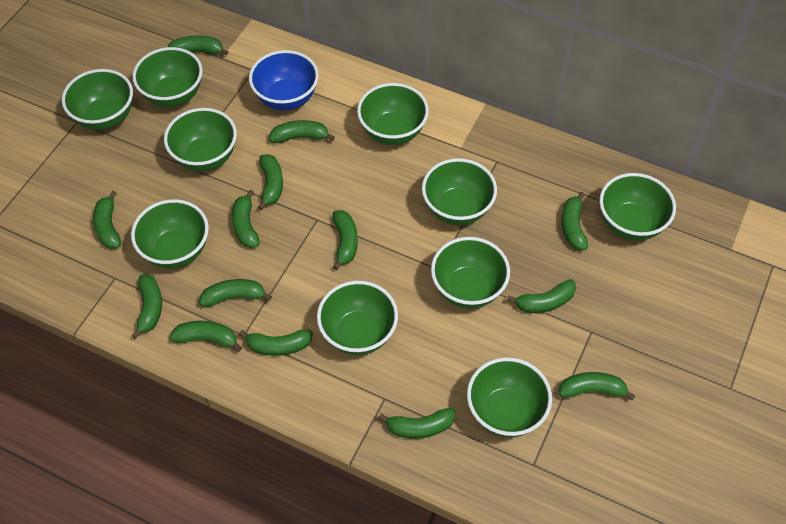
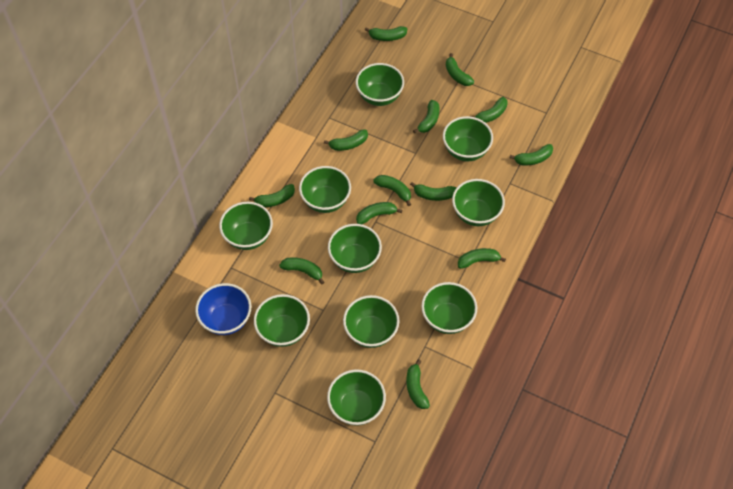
green banana: 14 -> 13

